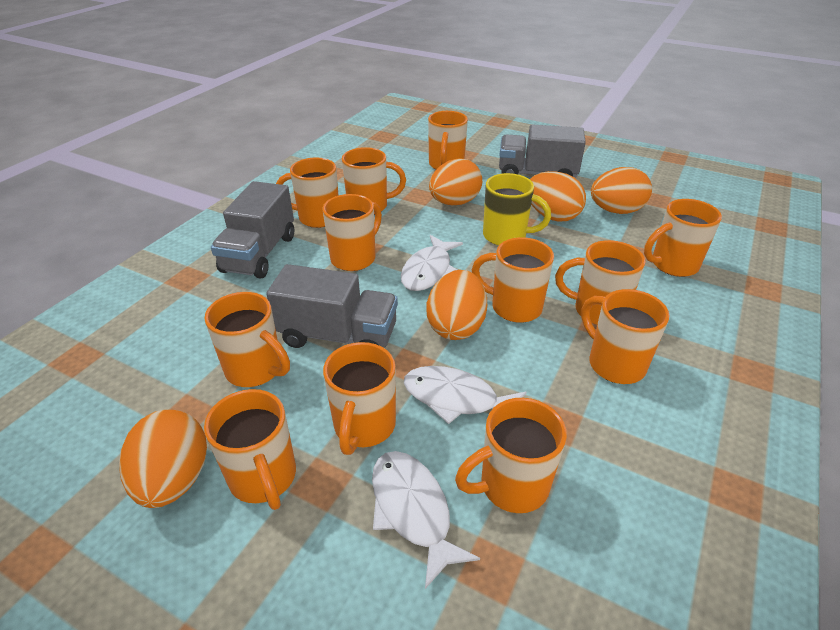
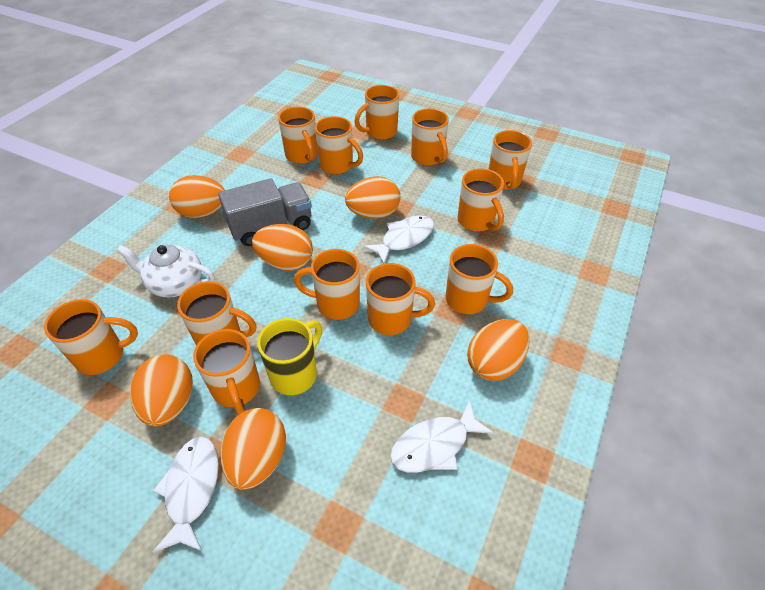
grey truck: 3 -> 1
orange egg: 5 -> 6
white teapot: 0 -> 1

